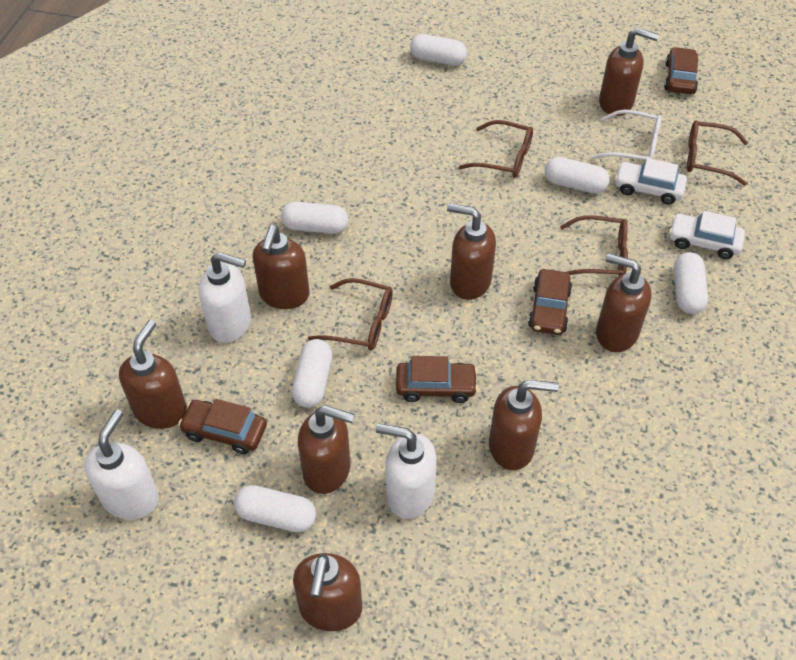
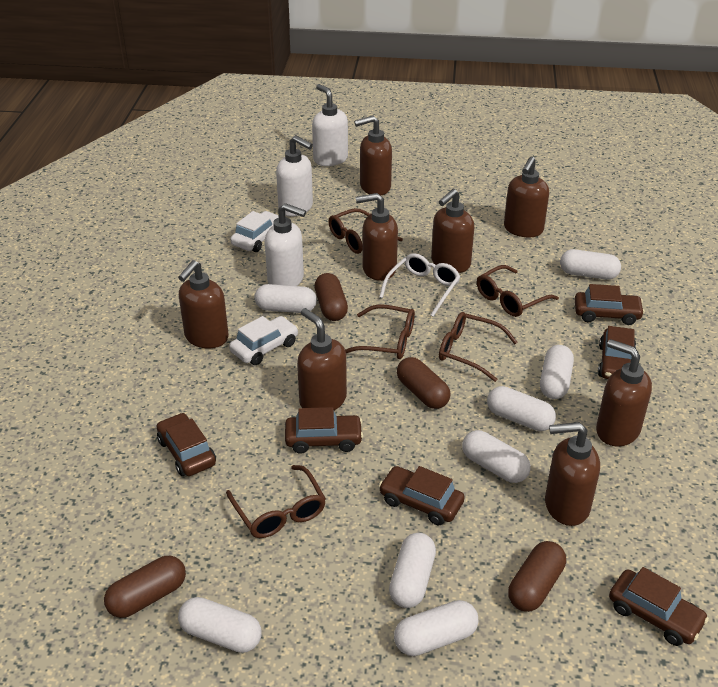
brown capsule: 0 -> 4
brown car: 4 -> 6
brown glasses: 4 -> 5
white capsule: 6 -> 8

